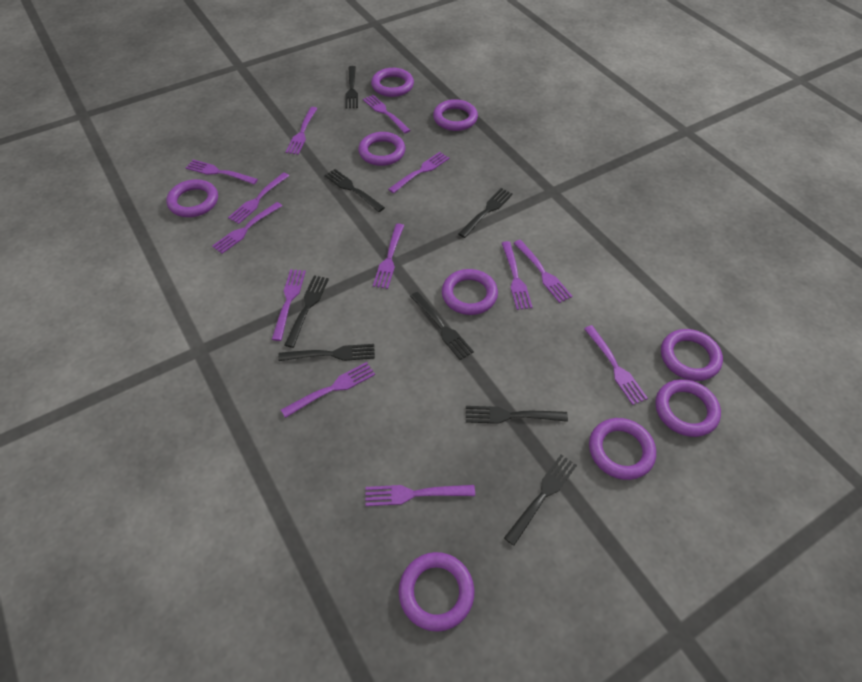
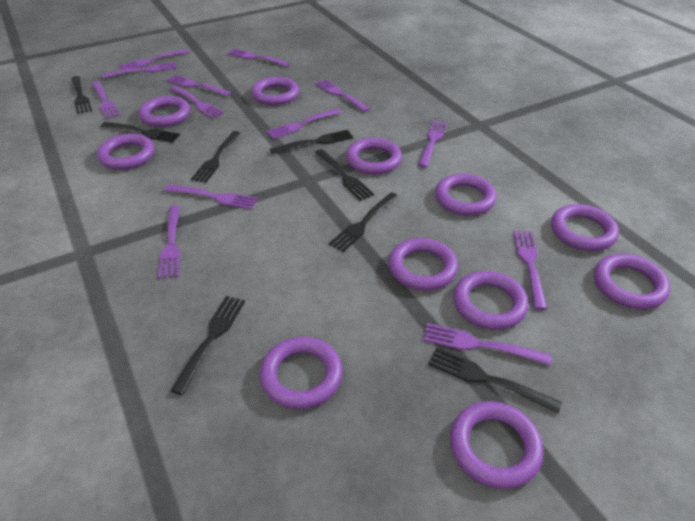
purple ring: 9 -> 11

